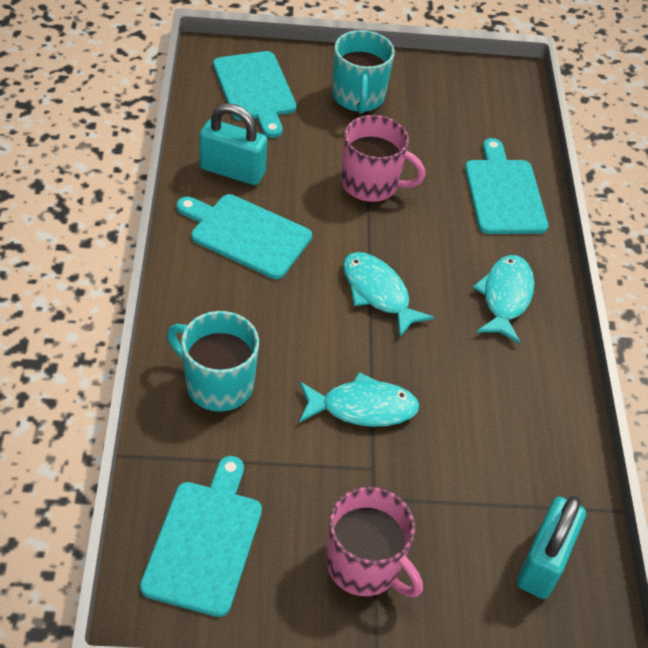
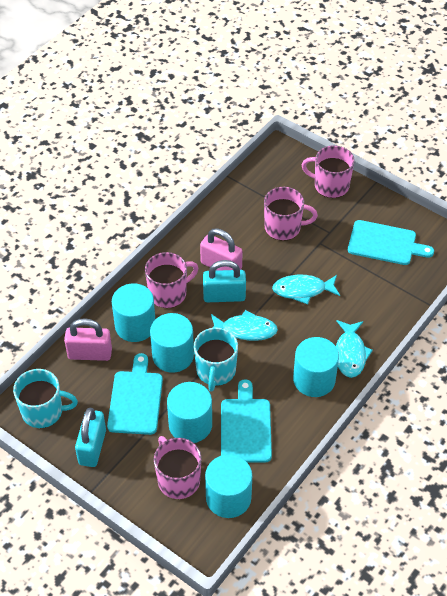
pink mug: 2 -> 4
pink padlock: 0 -> 2
turquoise cutting board: 4 -> 3
turquoise cylinder: 0 -> 5

